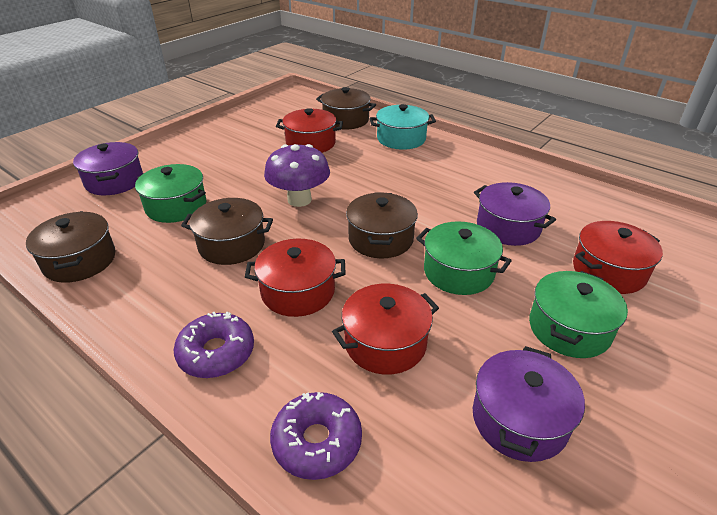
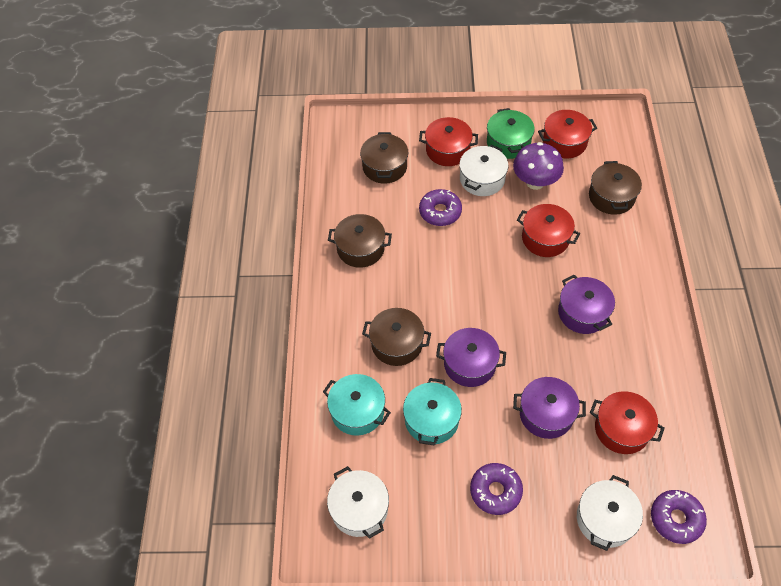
green pot: 3 -> 1
purple donut: 2 -> 3
turquoise pot: 1 -> 2
white pot: 0 -> 3

